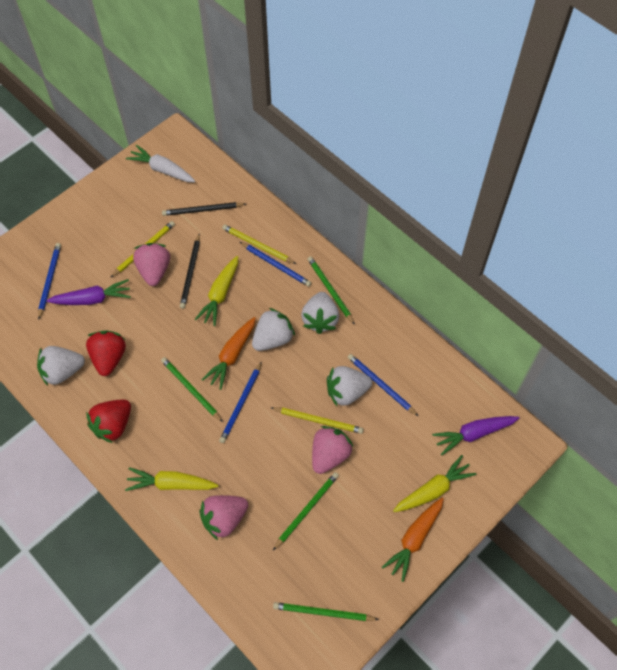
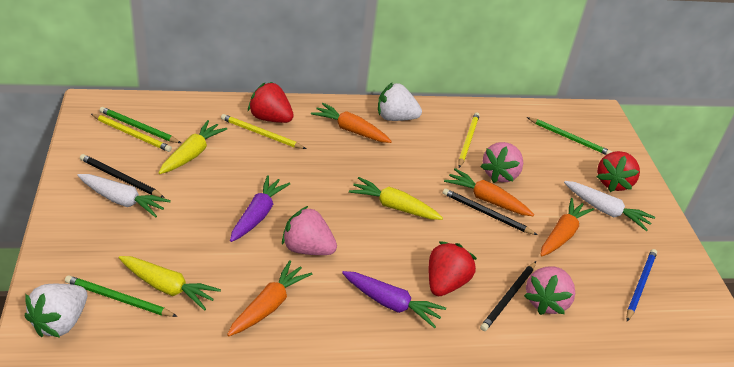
black pencil: 2 -> 3
blue pencil: 4 -> 1
green pencil: 4 -> 3
orange carrot: 2 -> 4
red strawberry: 2 -> 3
white carrot: 1 -> 2
white strawberry: 4 -> 2

